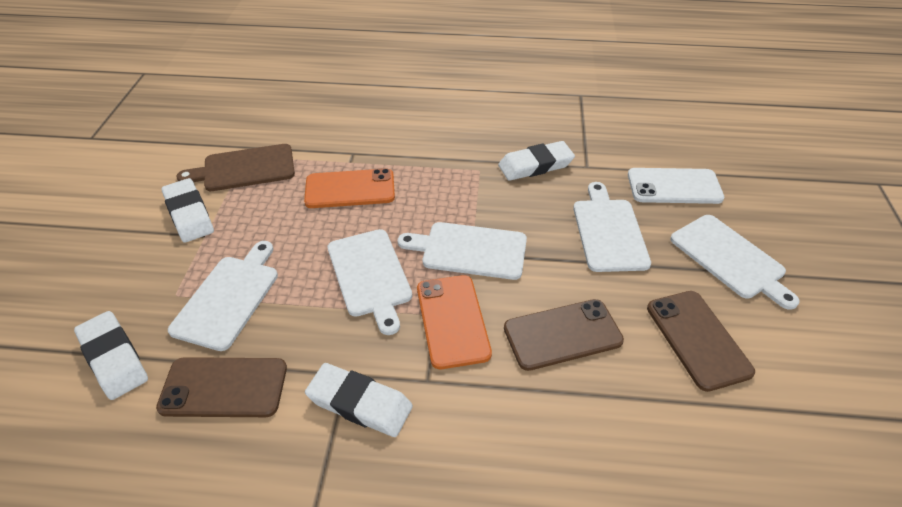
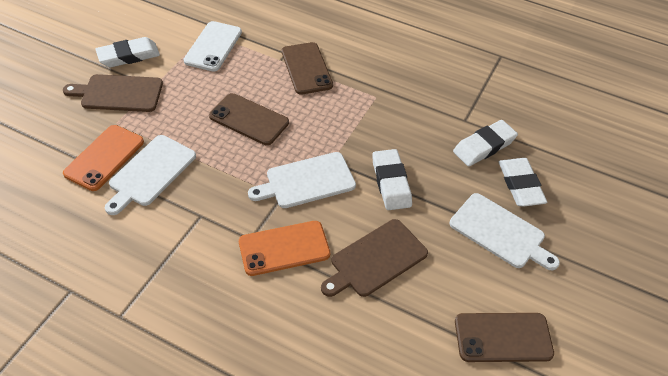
brown cutting board: 1 -> 2
white cutting board: 5 -> 3

